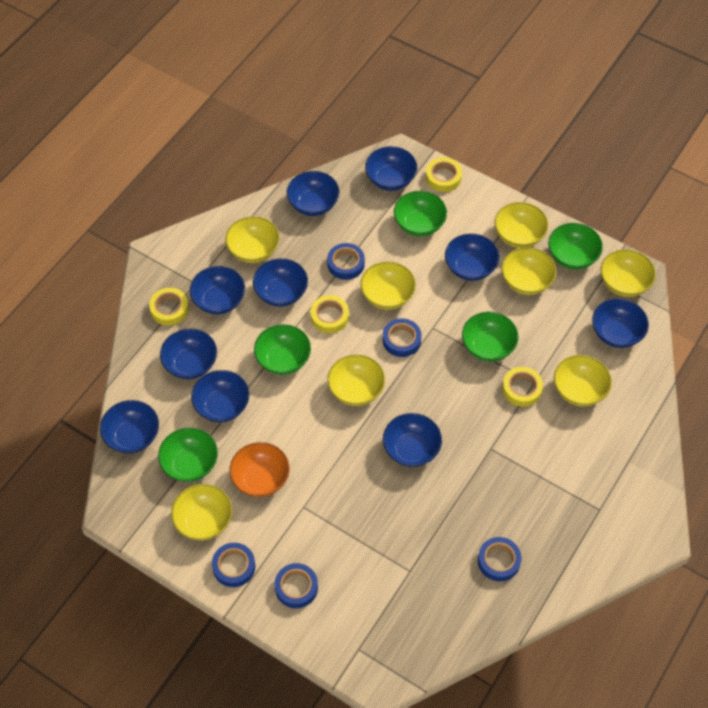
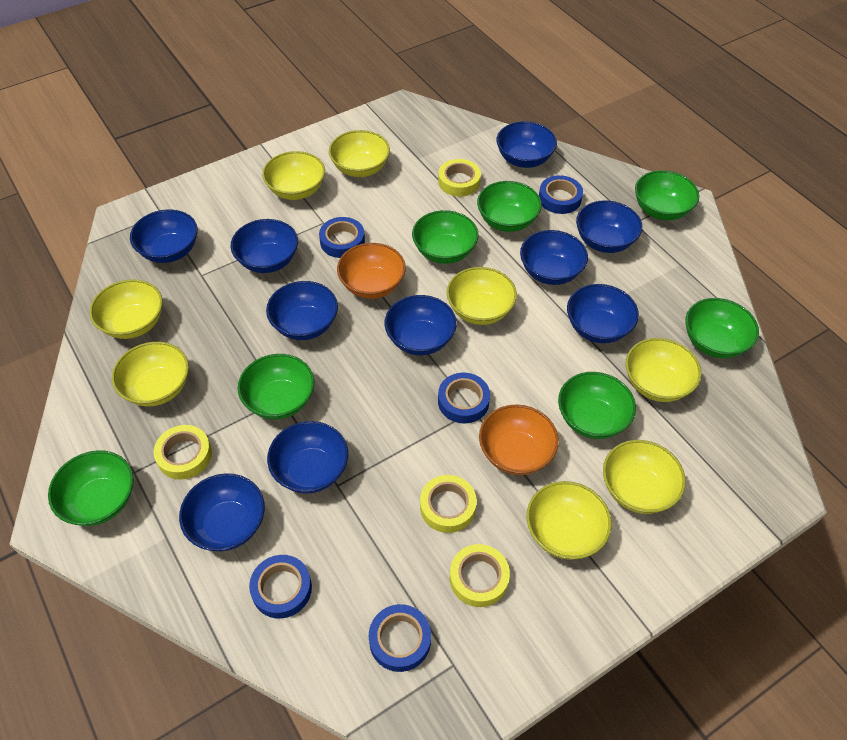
green bowl: 5 -> 7
orange bowl: 1 -> 2

